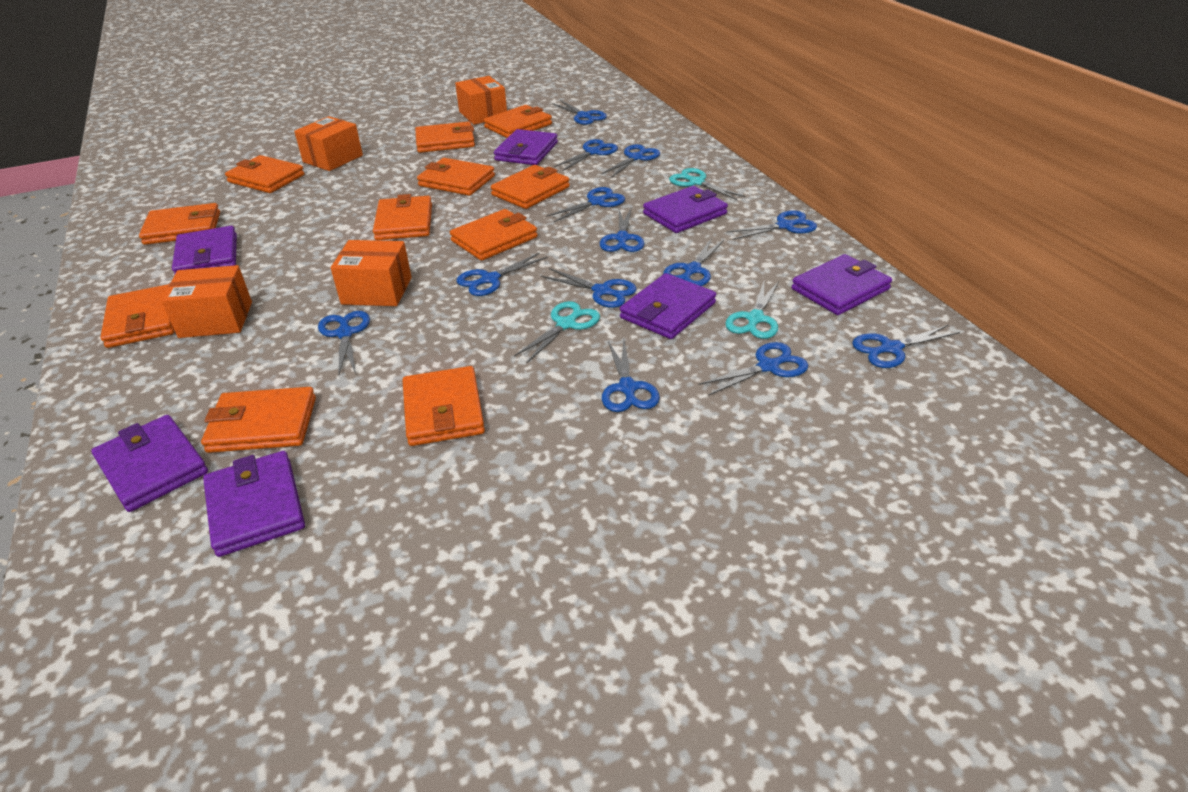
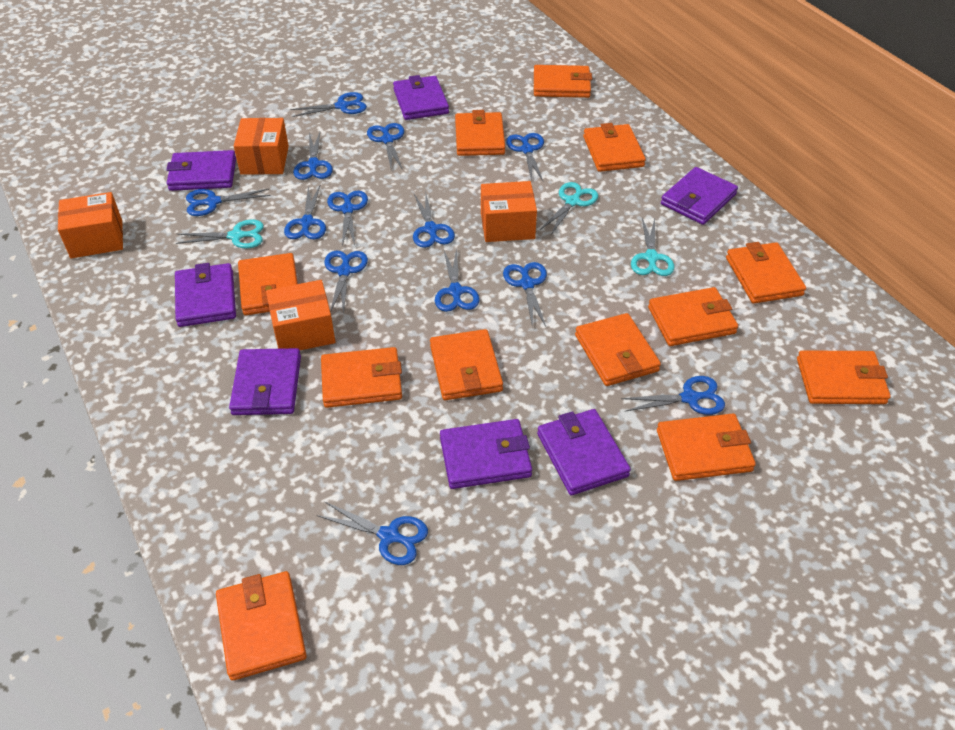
orange wallet: 11 -> 12

